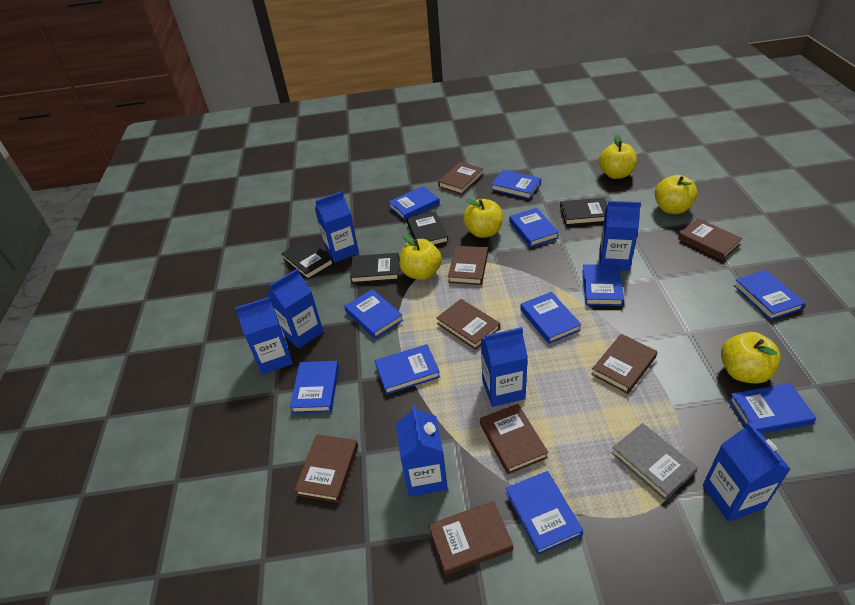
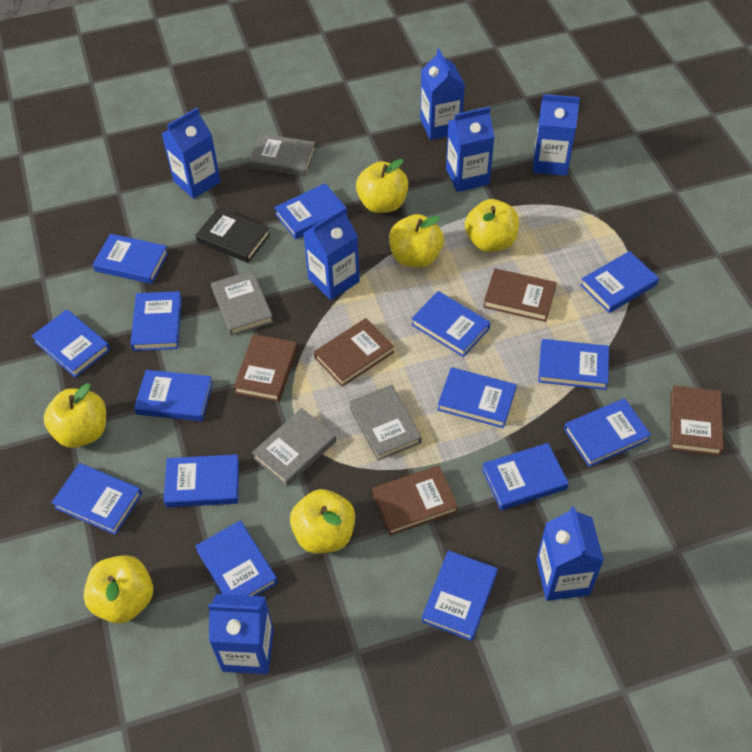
black book: 4 -> 1
blue book: 11 -> 15
brown book: 8 -> 5
grey book: 1 -> 4
yellow apple: 5 -> 6

